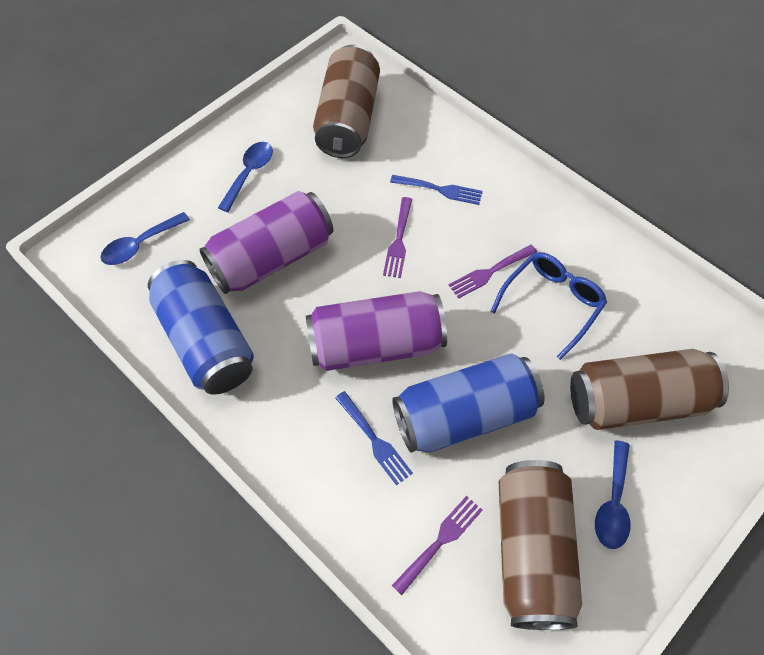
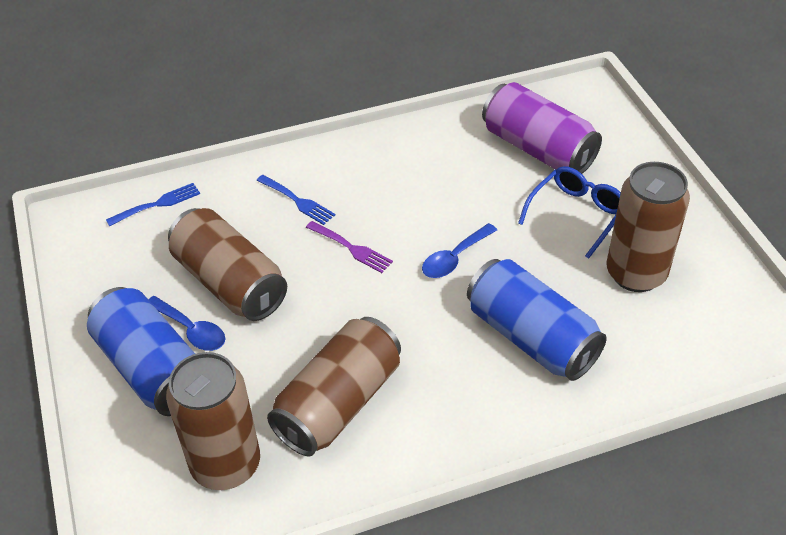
blue spoon: 3 -> 2
brown can: 3 -> 4
purple can: 2 -> 1
purple fork: 3 -> 1

